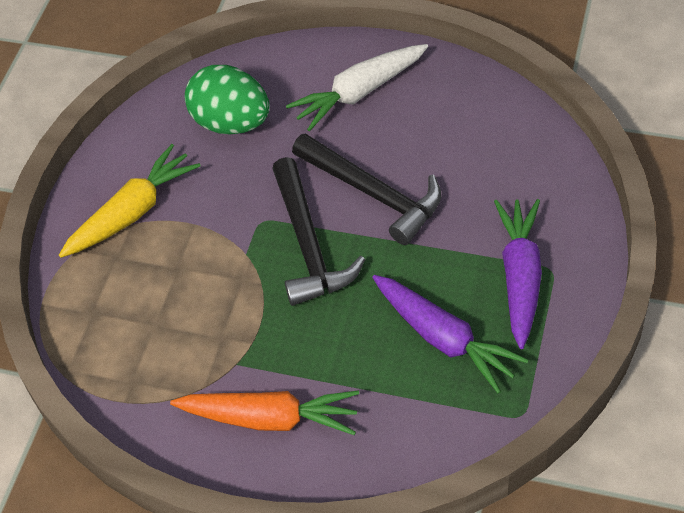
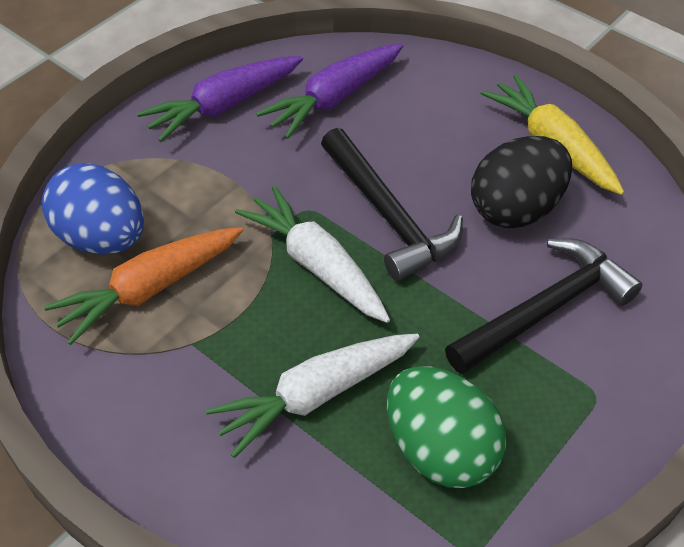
black egg: 0 -> 1
blue egg: 0 -> 1
white carrot: 1 -> 2

